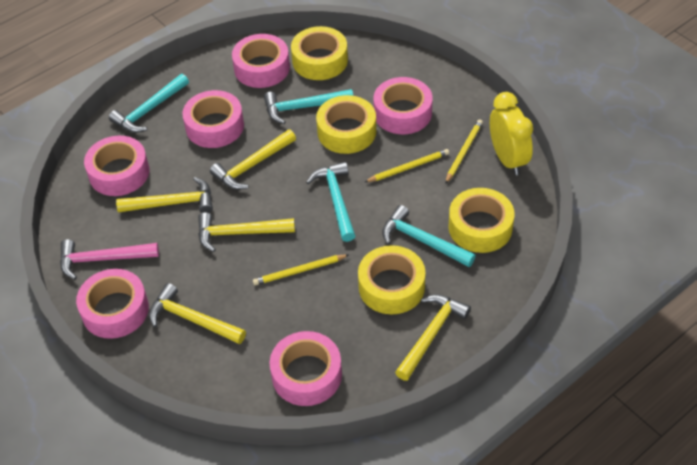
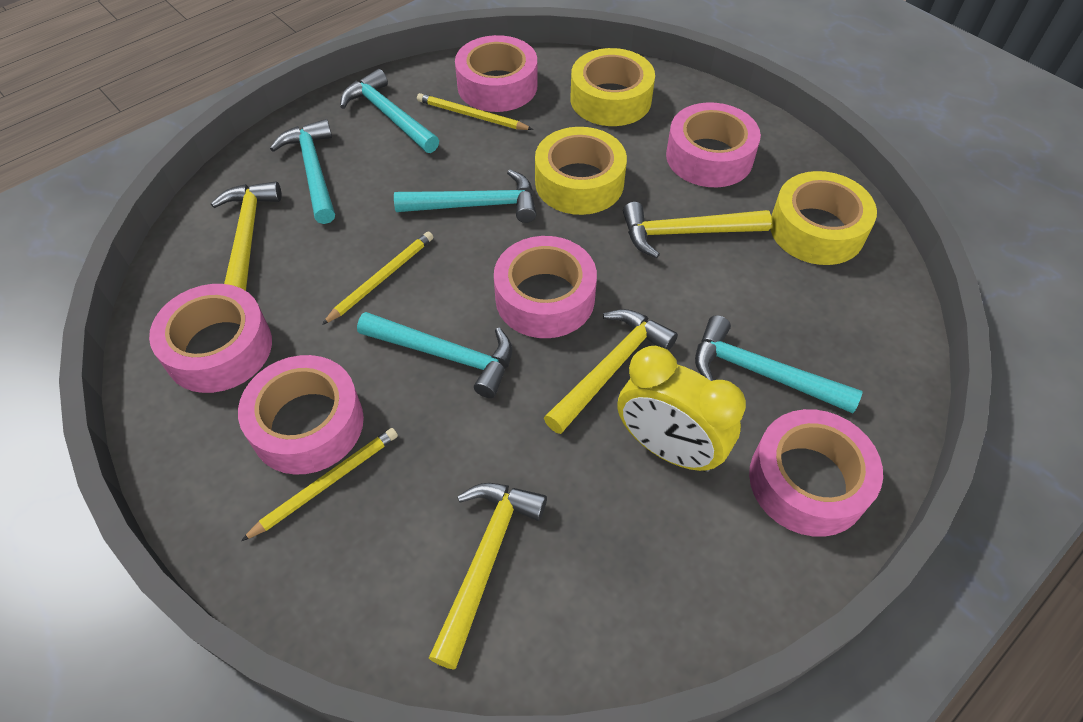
pink hammer: 1 -> 0
turquoise hammer: 4 -> 5
yellow hammer: 5 -> 4
yellow tape: 4 -> 3

